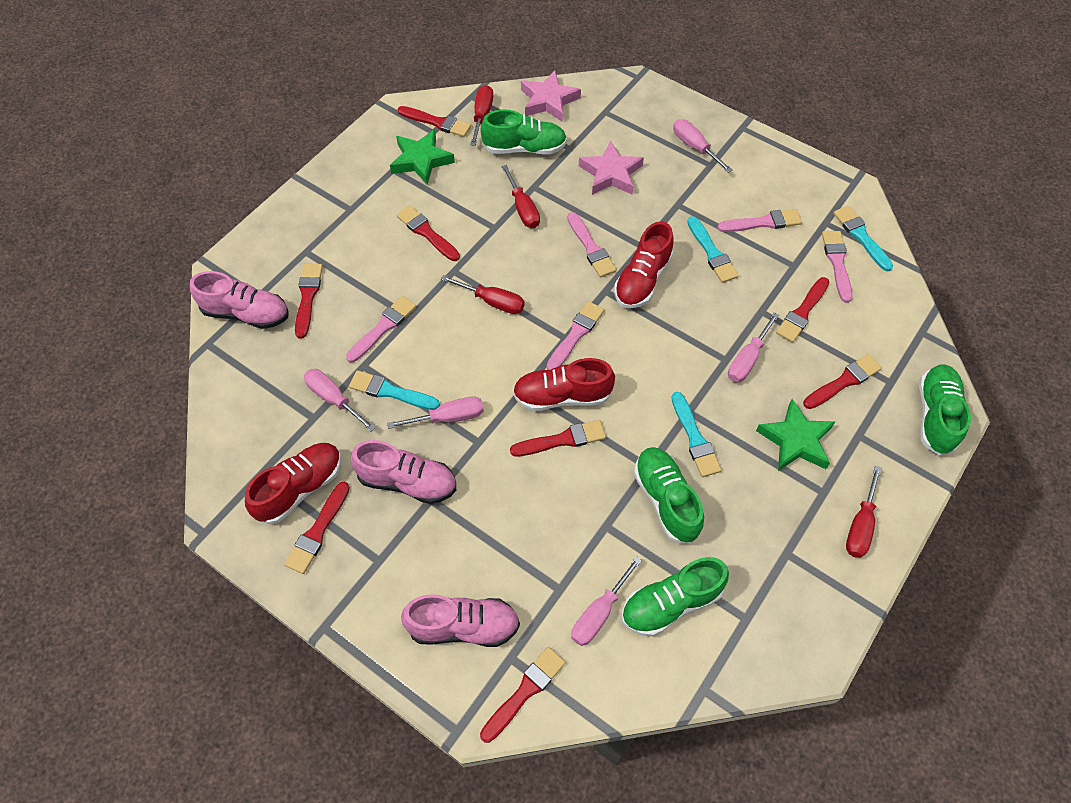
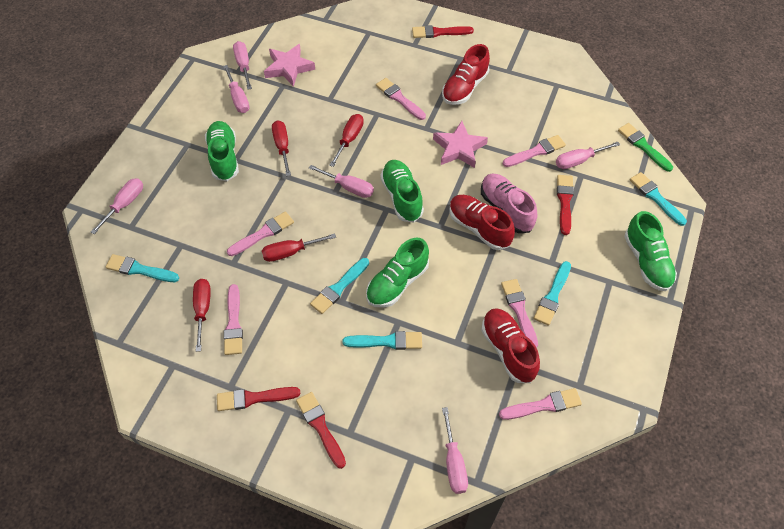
green brush: 0 -> 1
green star: 2 -> 0
pink brush: 5 -> 6
pink screwdriver: 5 -> 6
pink shoe: 3 -> 1
red brush: 8 -> 4
turquoise brush: 4 -> 5

